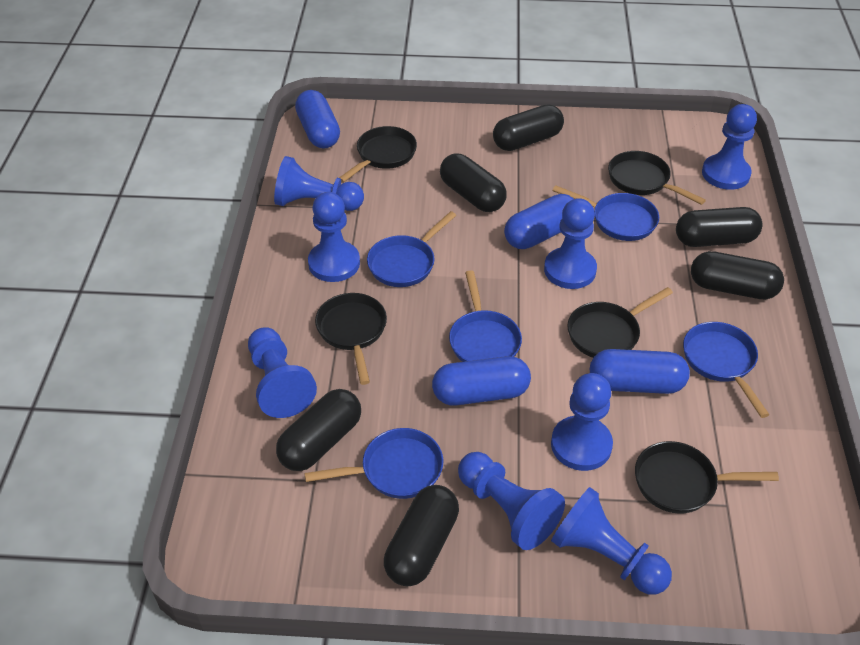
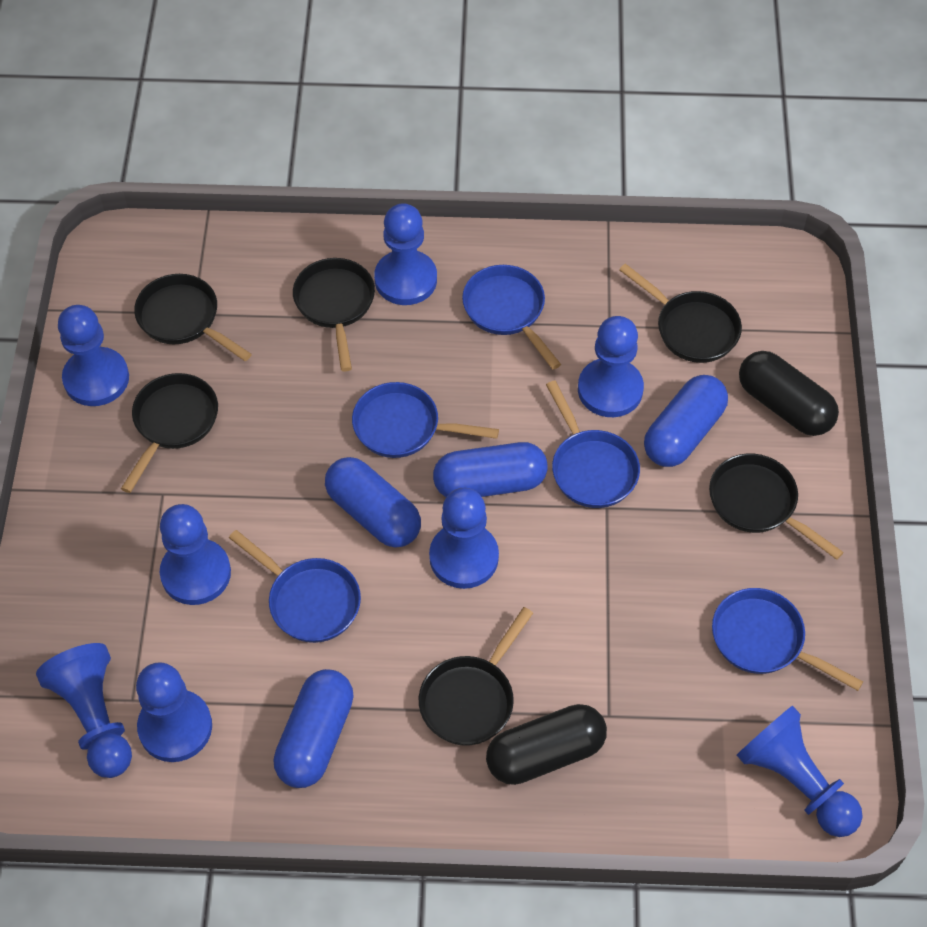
black capsule: 6 -> 2
black pan: 5 -> 6

